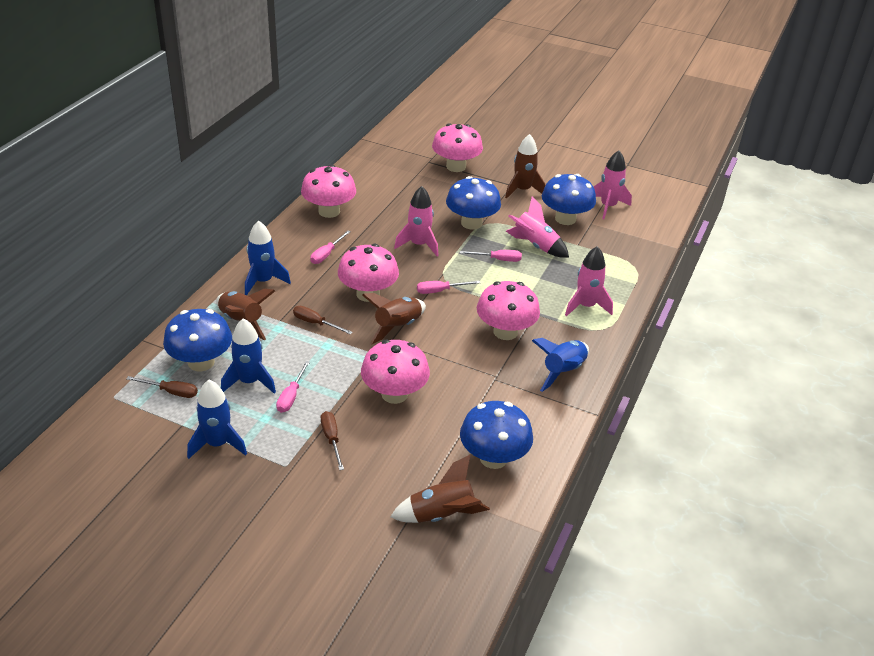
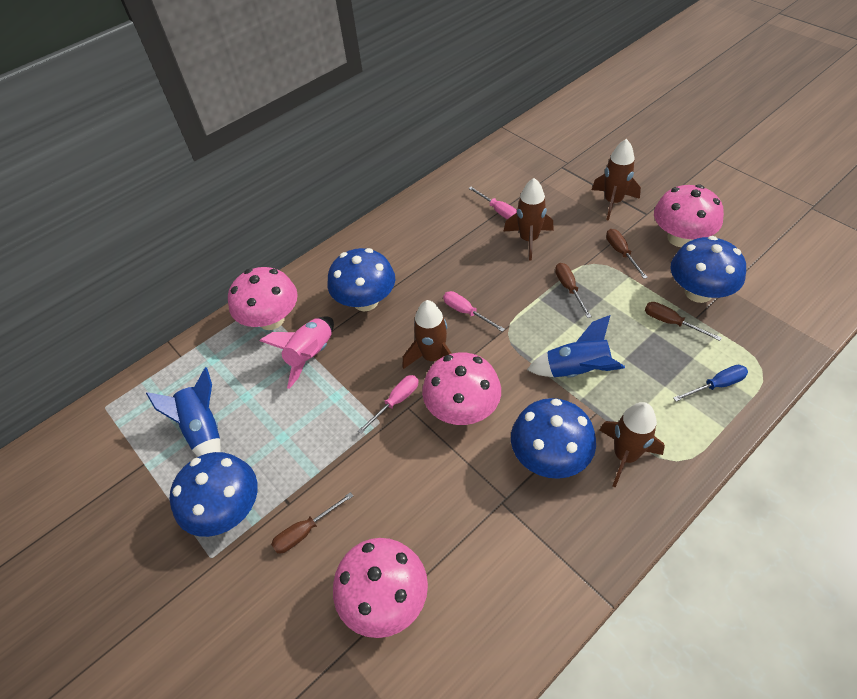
blue rocket: 4 -> 2
blue screwdriver: 0 -> 1
brown screwdriver: 3 -> 4
pink mushroom: 5 -> 4
pink rocket: 4 -> 1
pink screwdriver: 4 -> 3

